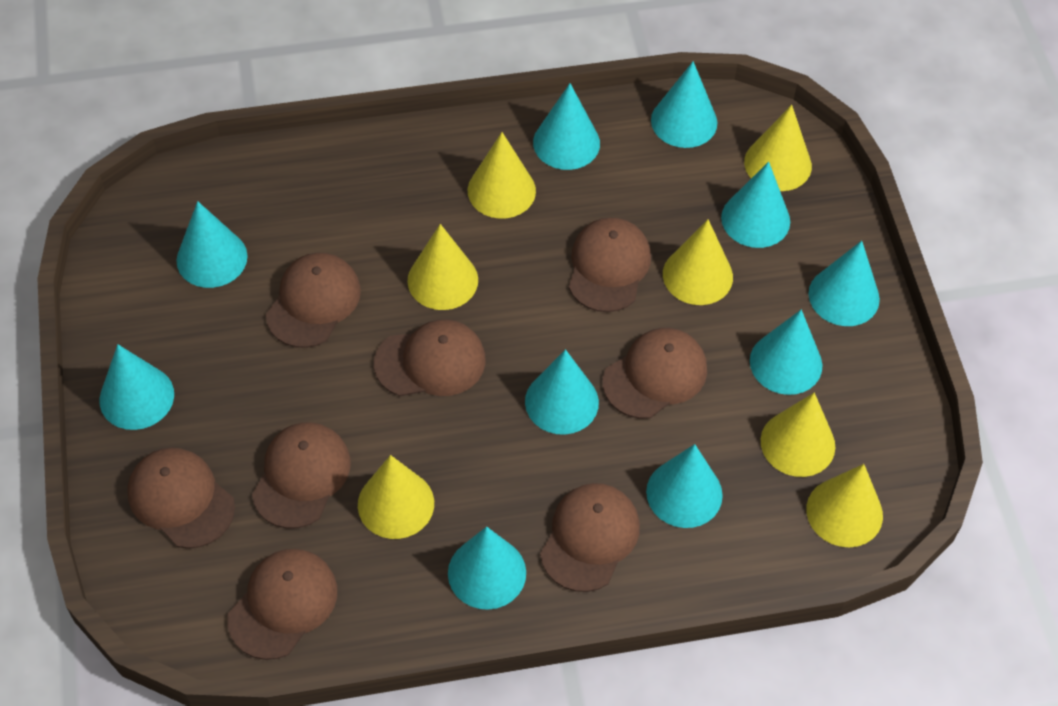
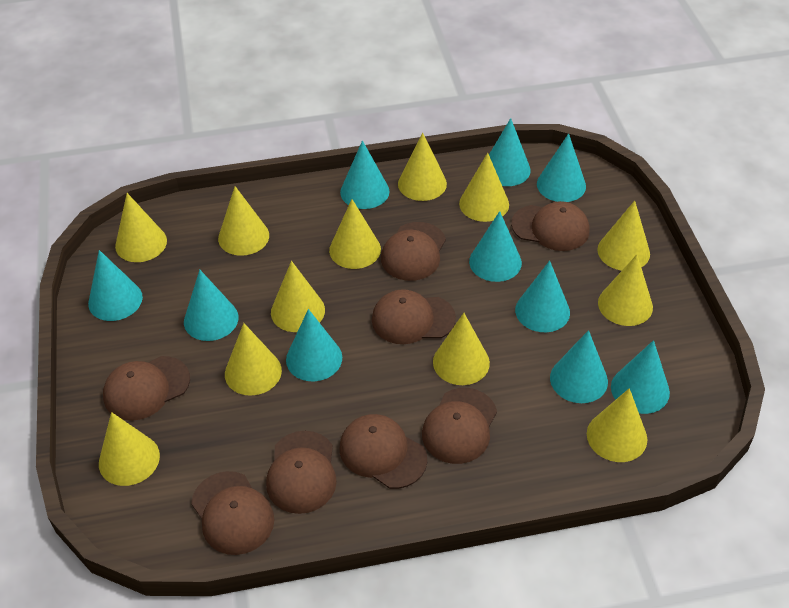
yellow cone: 7 -> 12

